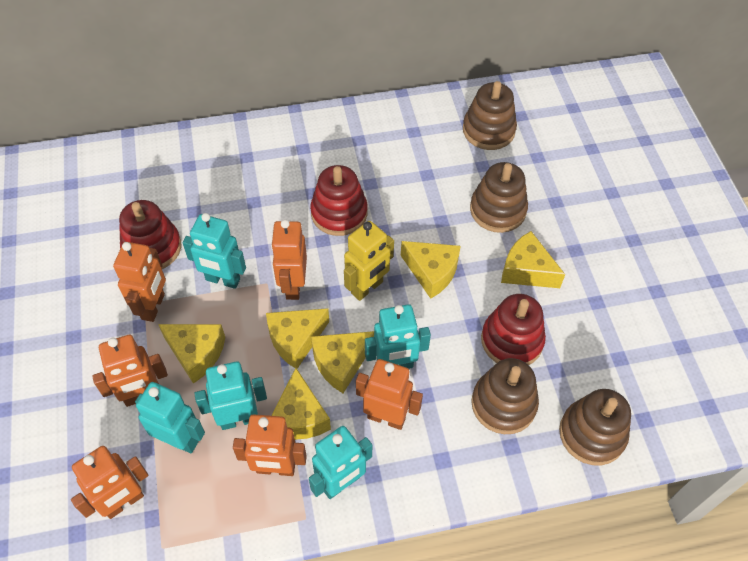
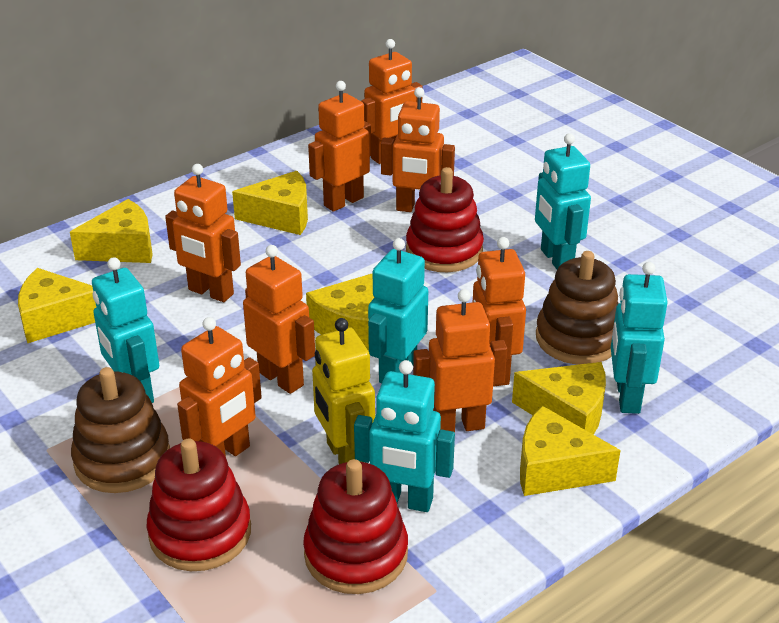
brown stacking toy: 4 -> 2
orange robot: 6 -> 8

